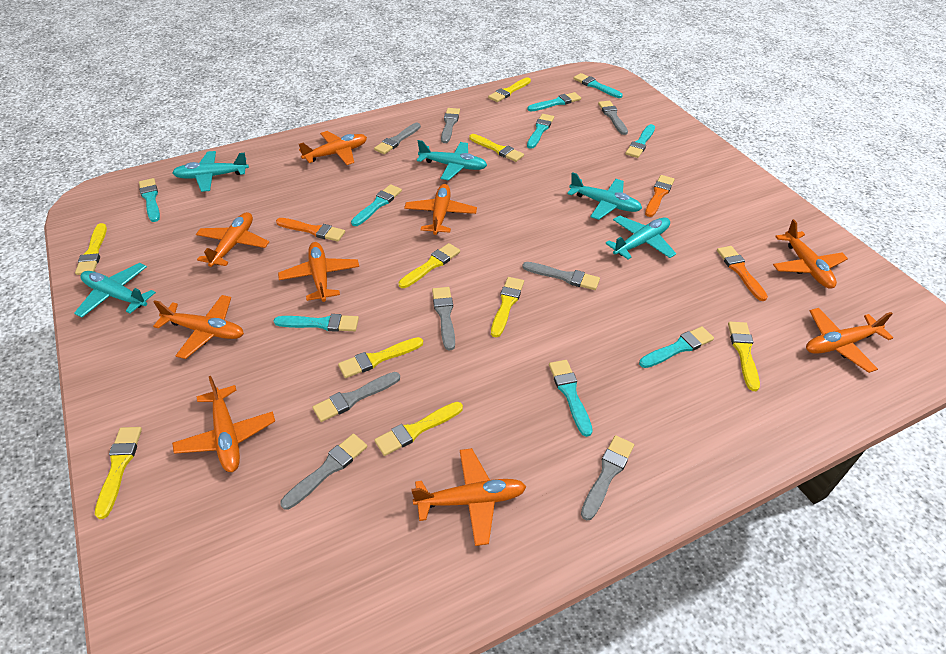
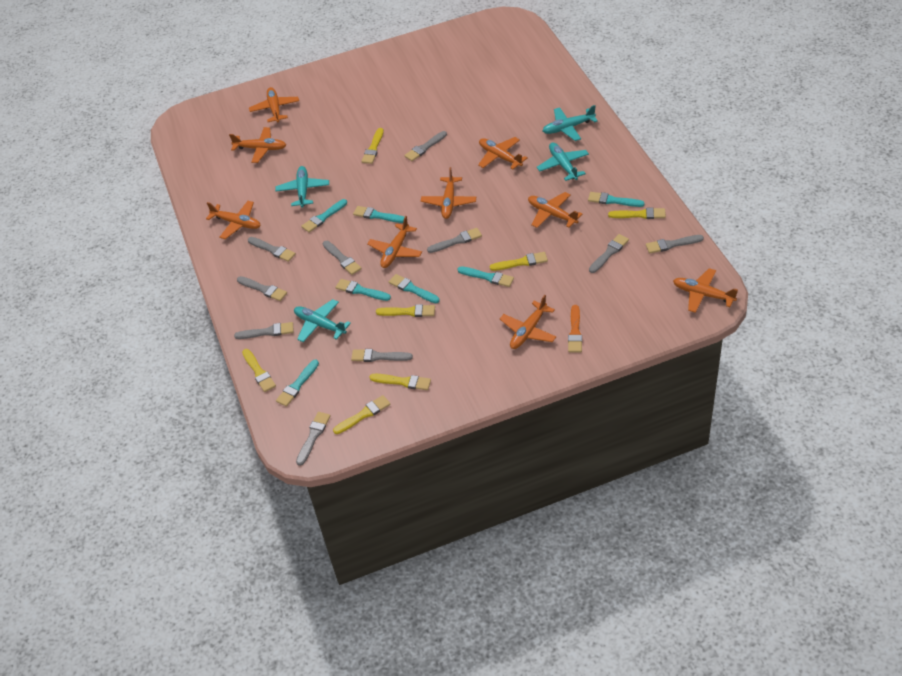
grey brush: 8 -> 10
orange brush: 3 -> 1
turquoise brush: 9 -> 7
turquoise plane: 5 -> 4
yellow brush: 9 -> 7

